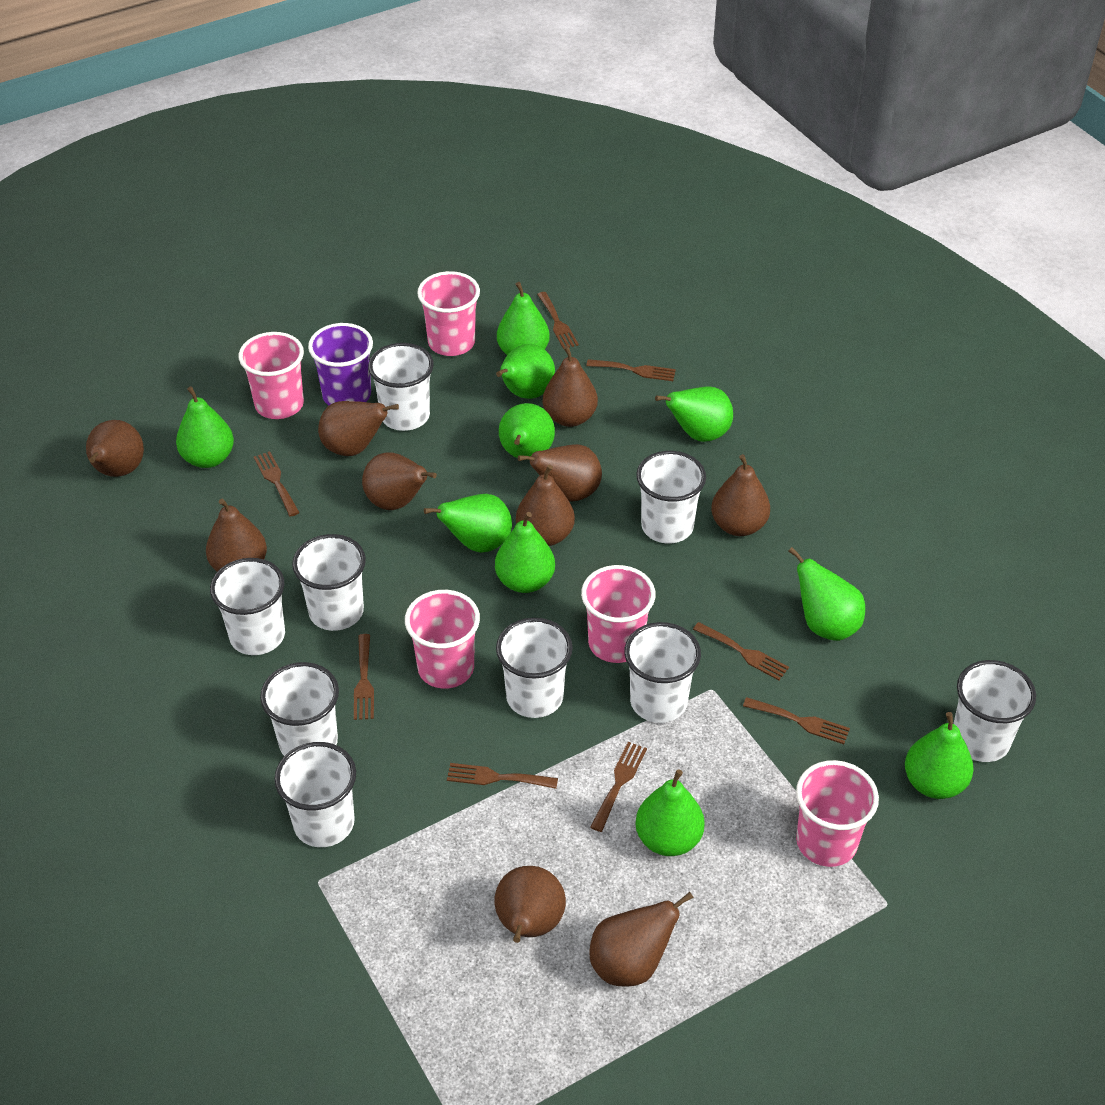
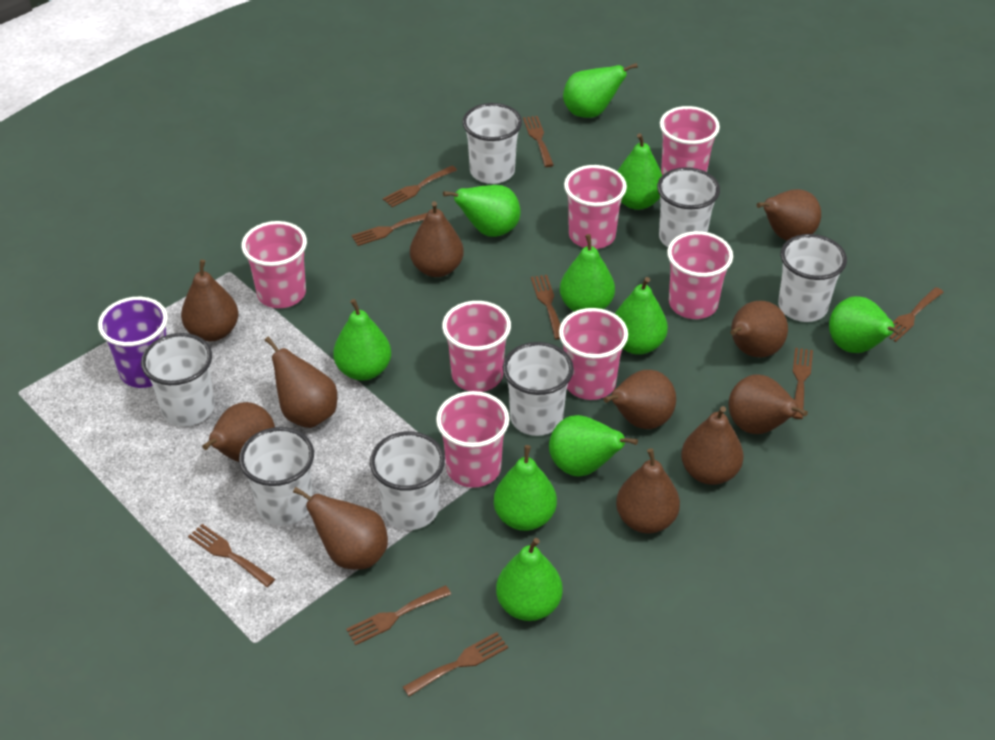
brown fork: 8 -> 9
brown pear: 10 -> 11
pink cup: 5 -> 7
white cup: 9 -> 7

